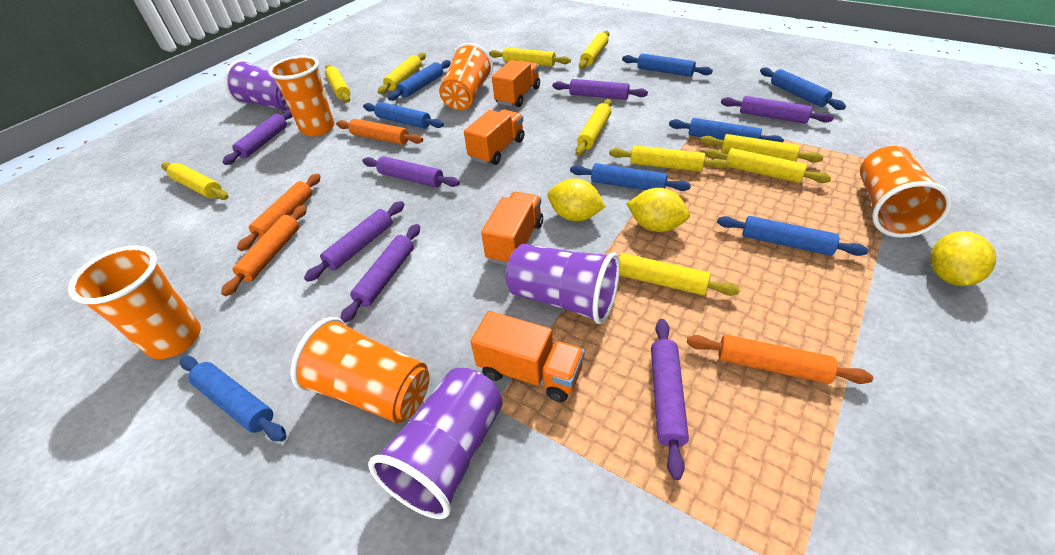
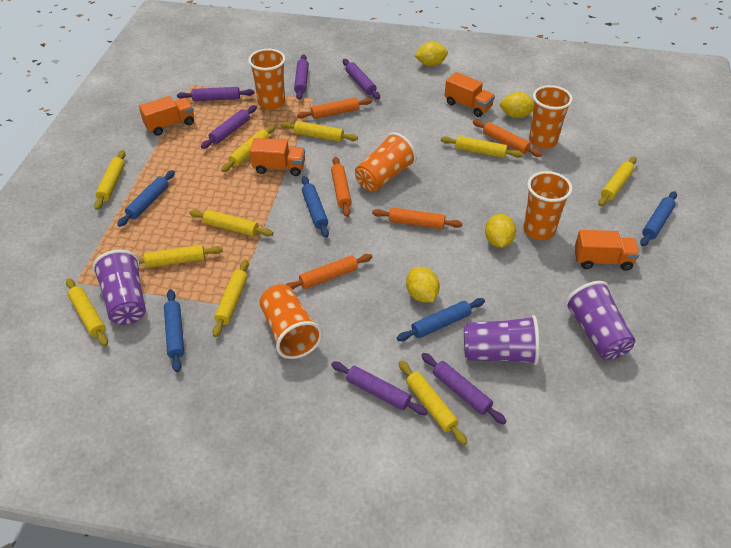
blue rolling pin: 8 -> 5
orange rolling pin: 4 -> 5
purple rolling pin: 7 -> 6
yellow lemon: 3 -> 4

